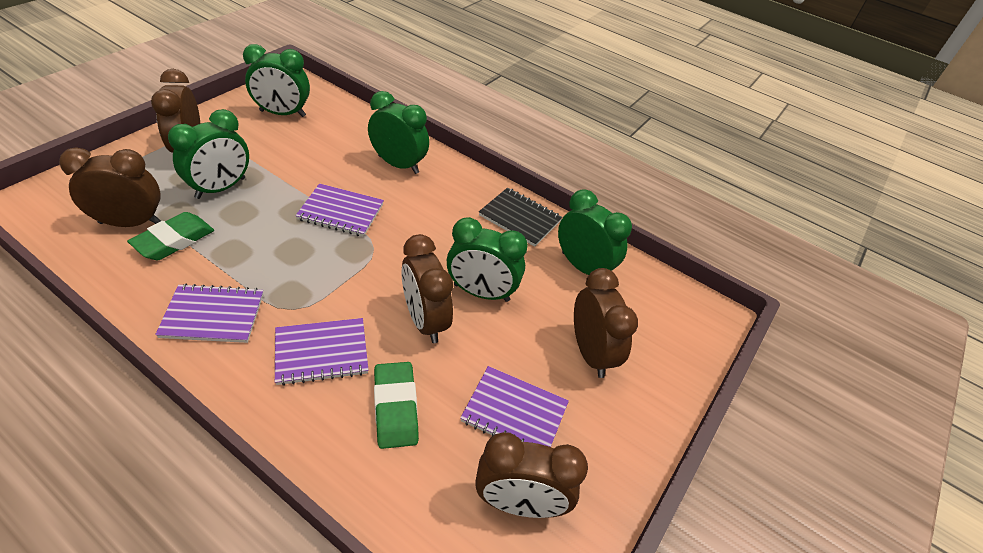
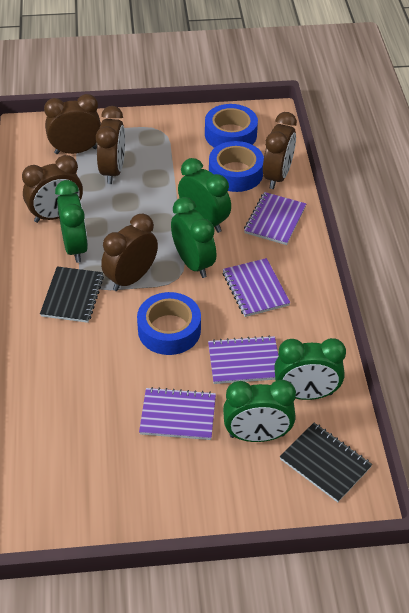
black notebook: 1 -> 2
blue tape: 0 -> 3
green eraser: 2 -> 0

